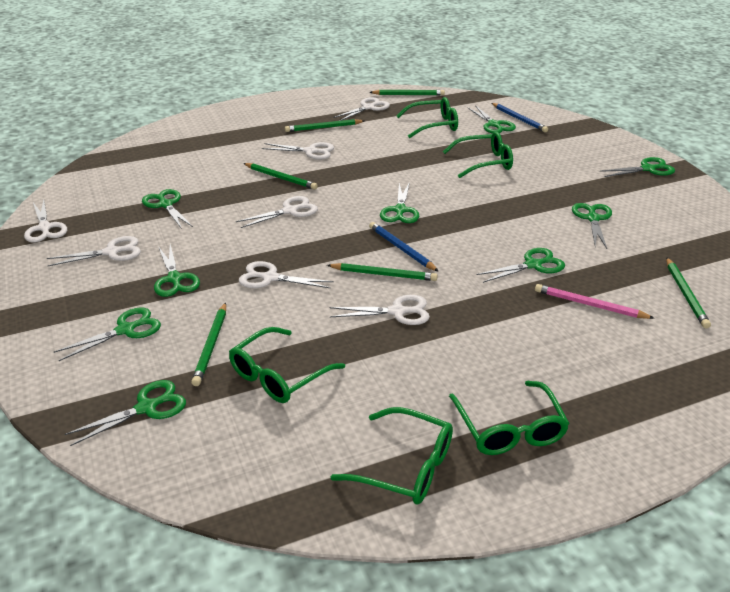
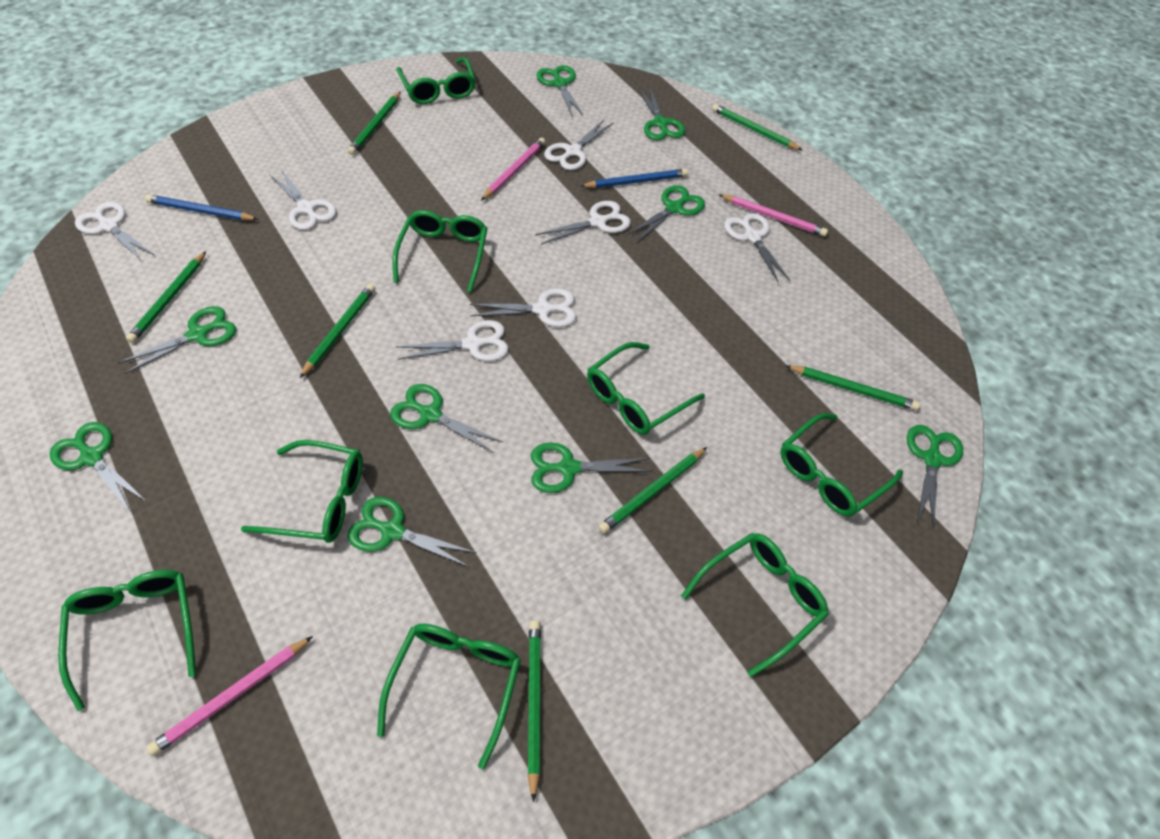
green glasses: 5 -> 8
green pencil: 6 -> 7
pink pencil: 1 -> 3

